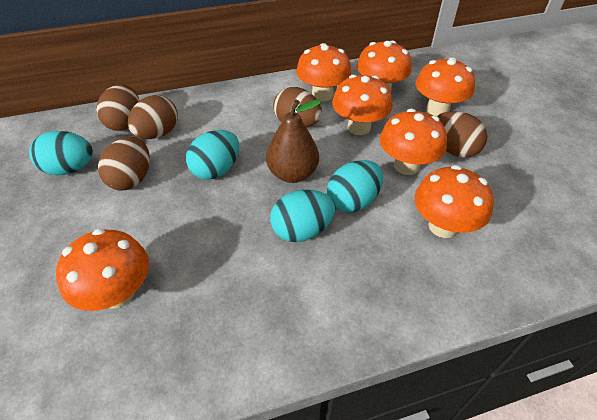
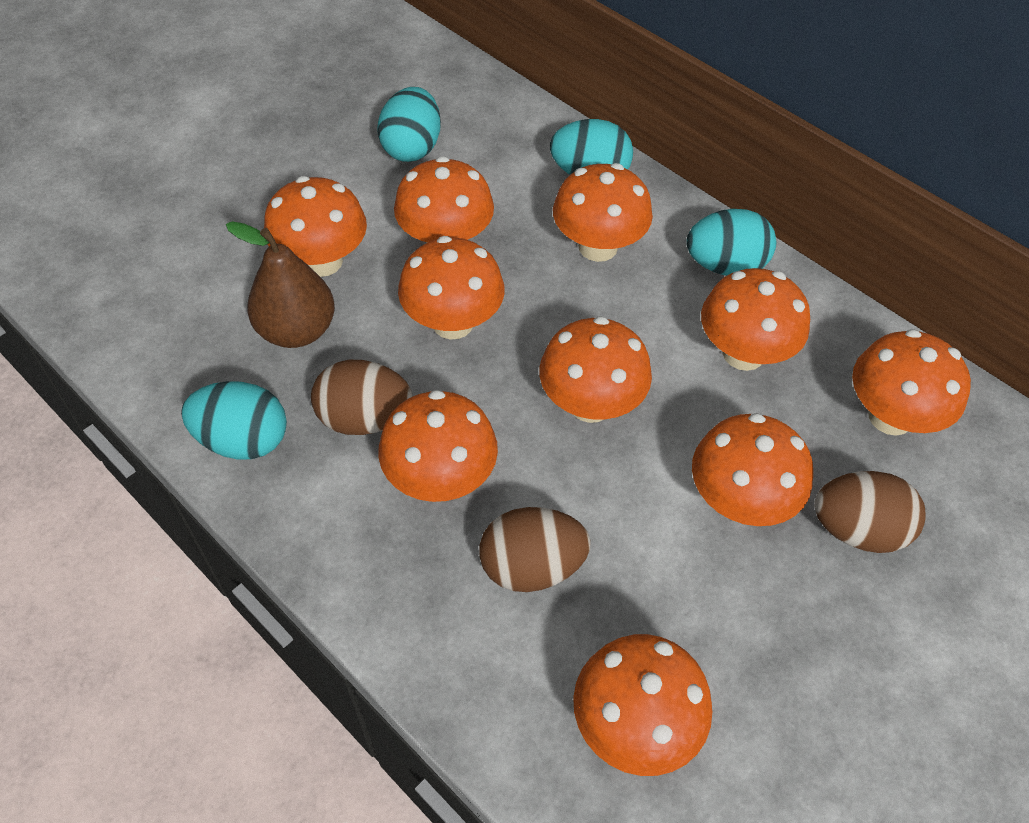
brown egg: 5 -> 3
orange mushroom: 7 -> 10

